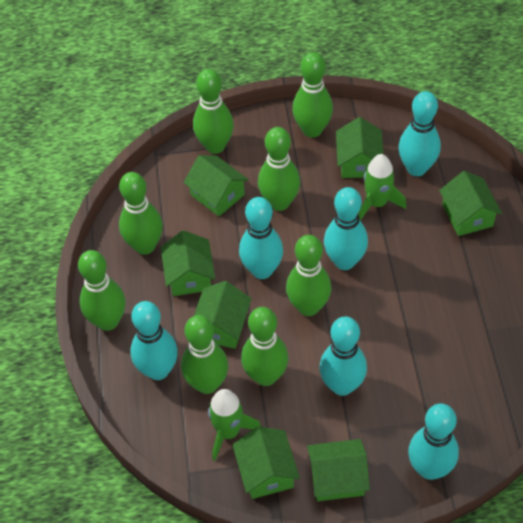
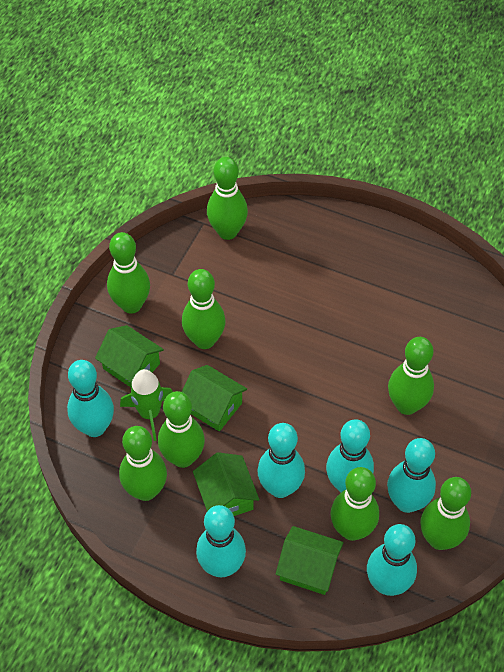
green house: 7 -> 4
green rocket: 2 -> 1

